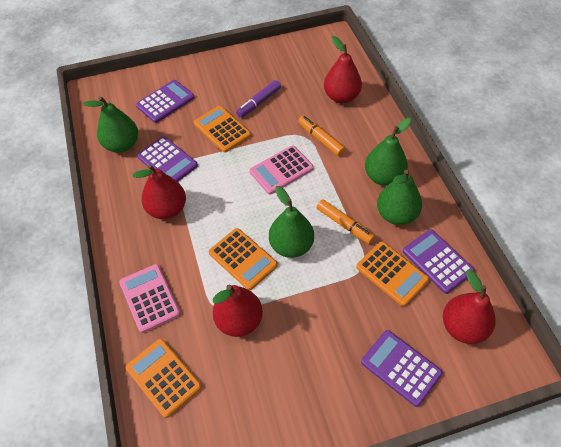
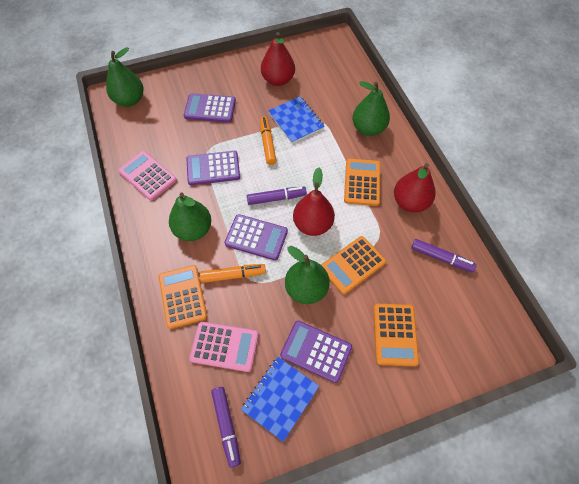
blue notebook: 0 -> 2
purple marker: 1 -> 3
red pear: 4 -> 3

